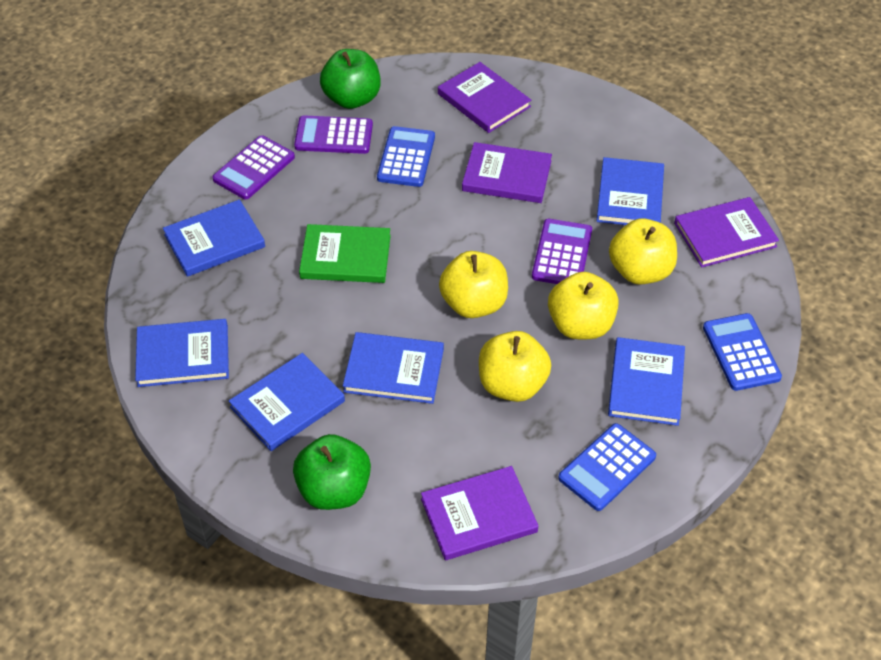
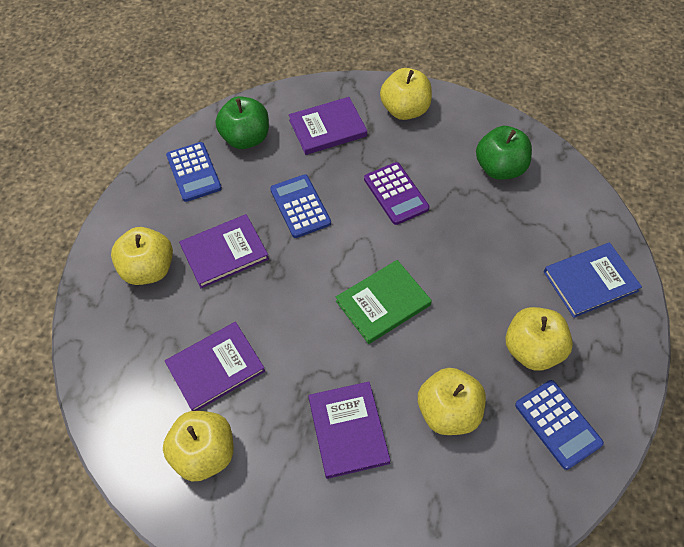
blue book: 6 -> 1
purple calculator: 3 -> 1
yellow apple: 4 -> 5

